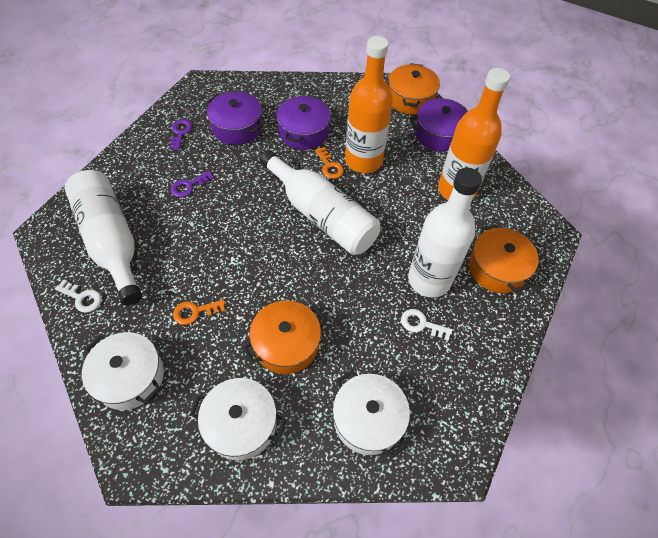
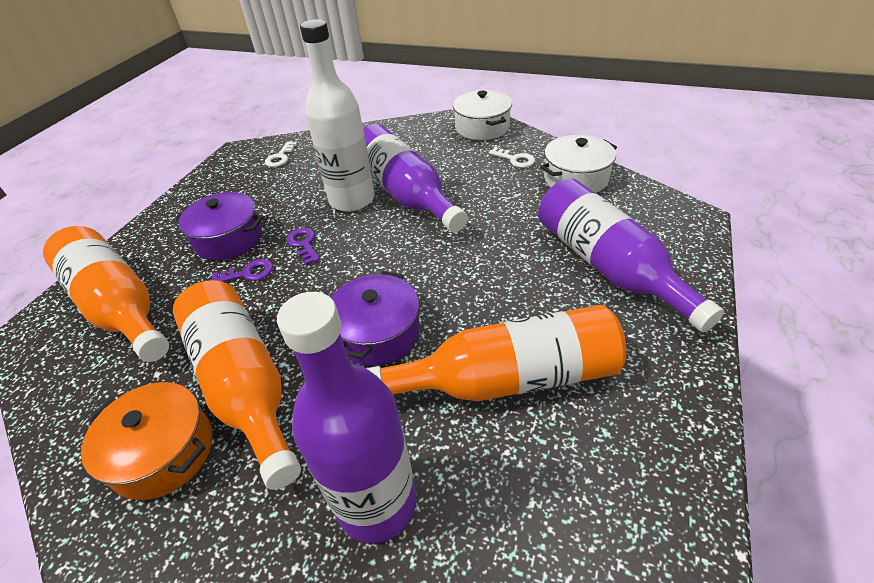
orange bottle: 2 -> 3
orange key: 2 -> 0
orange pot: 3 -> 1
purple bottle: 0 -> 3
purple pot: 3 -> 2
white bottle: 3 -> 1
white pot: 3 -> 2

